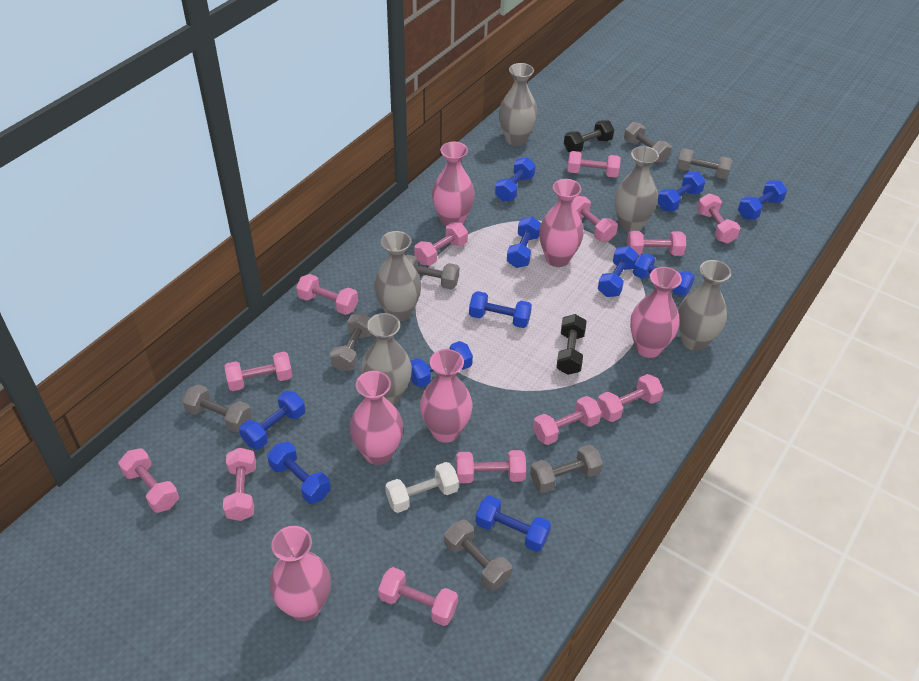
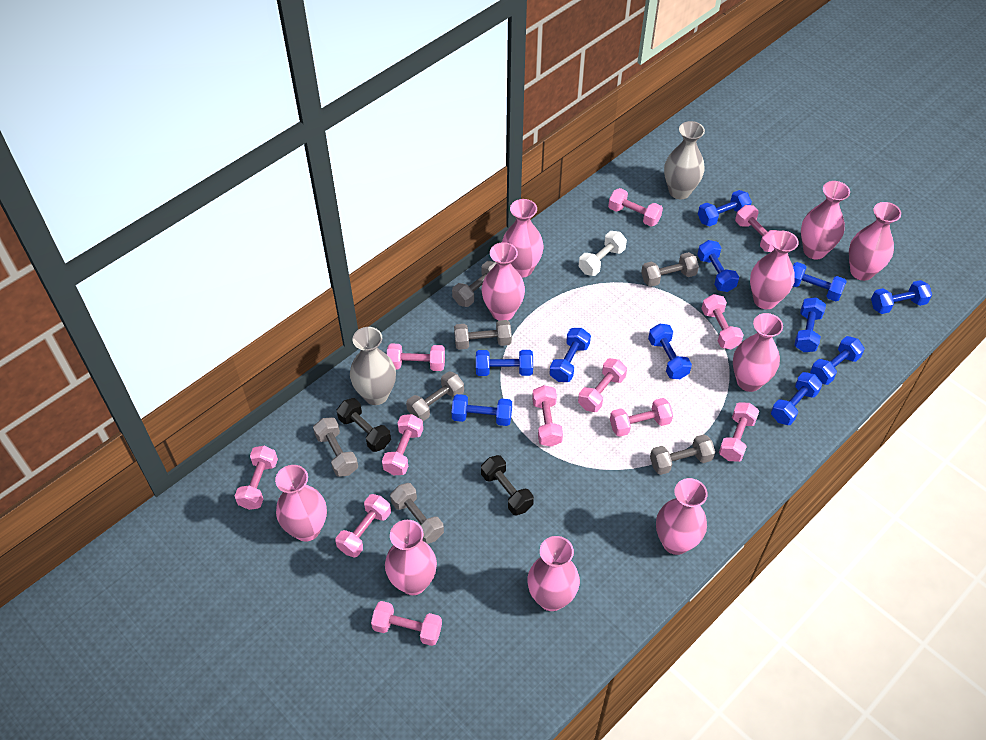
grey vase: 5 -> 2
pink dumbbell: 13 -> 12
pink vase: 6 -> 10

